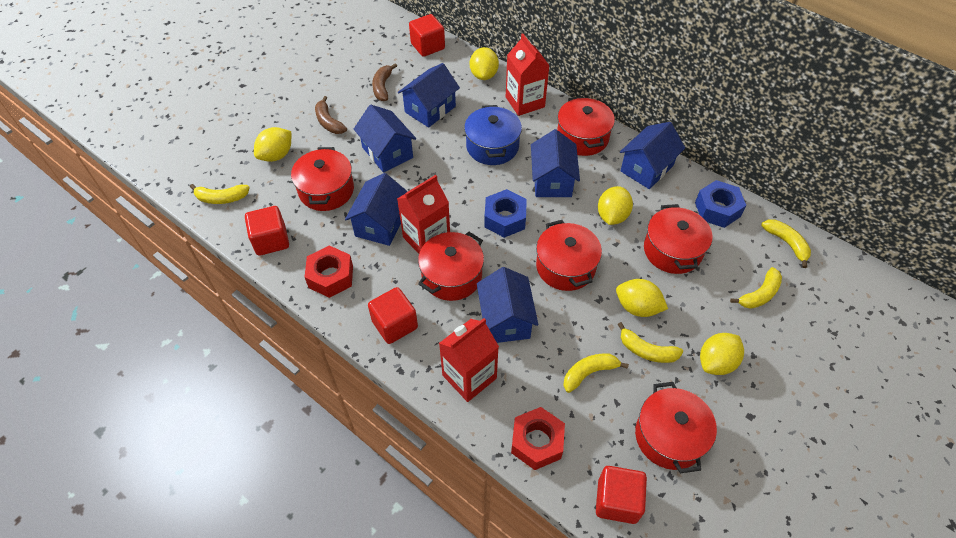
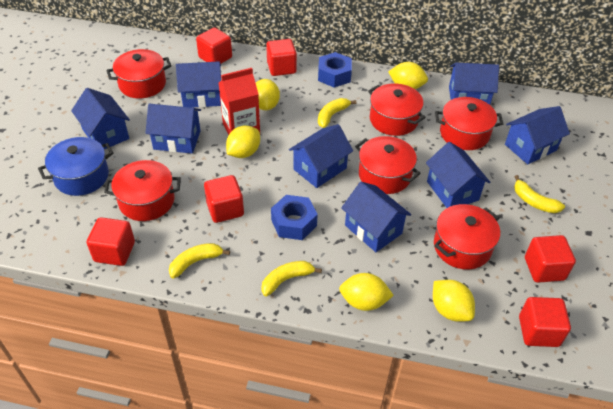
blue house: 6 -> 8
brown banana: 2 -> 0
red carton: 3 -> 1
red cube: 4 -> 6
red nut: 2 -> 0
yellow banana: 5 -> 4

